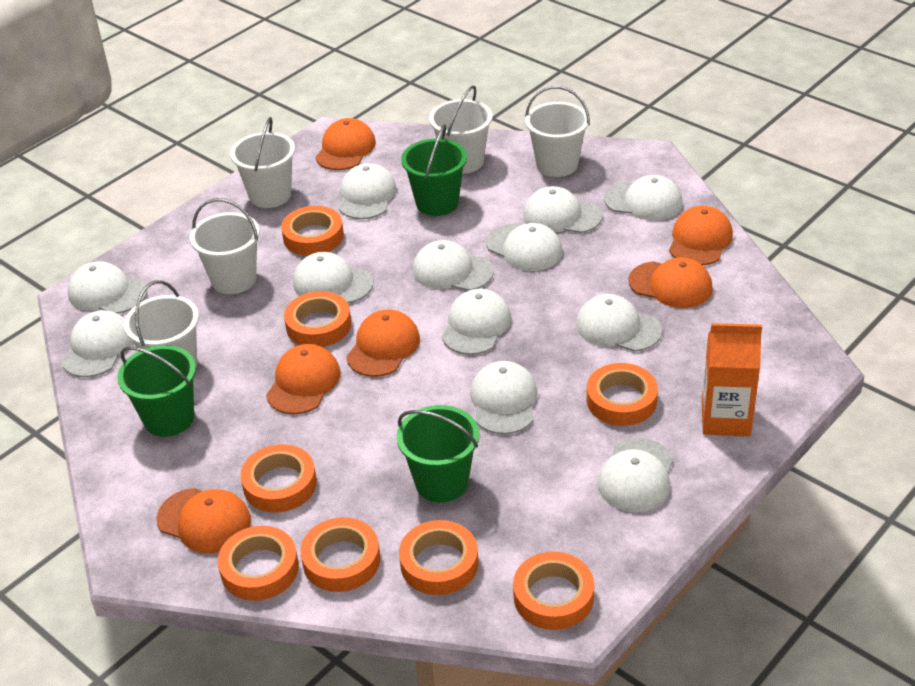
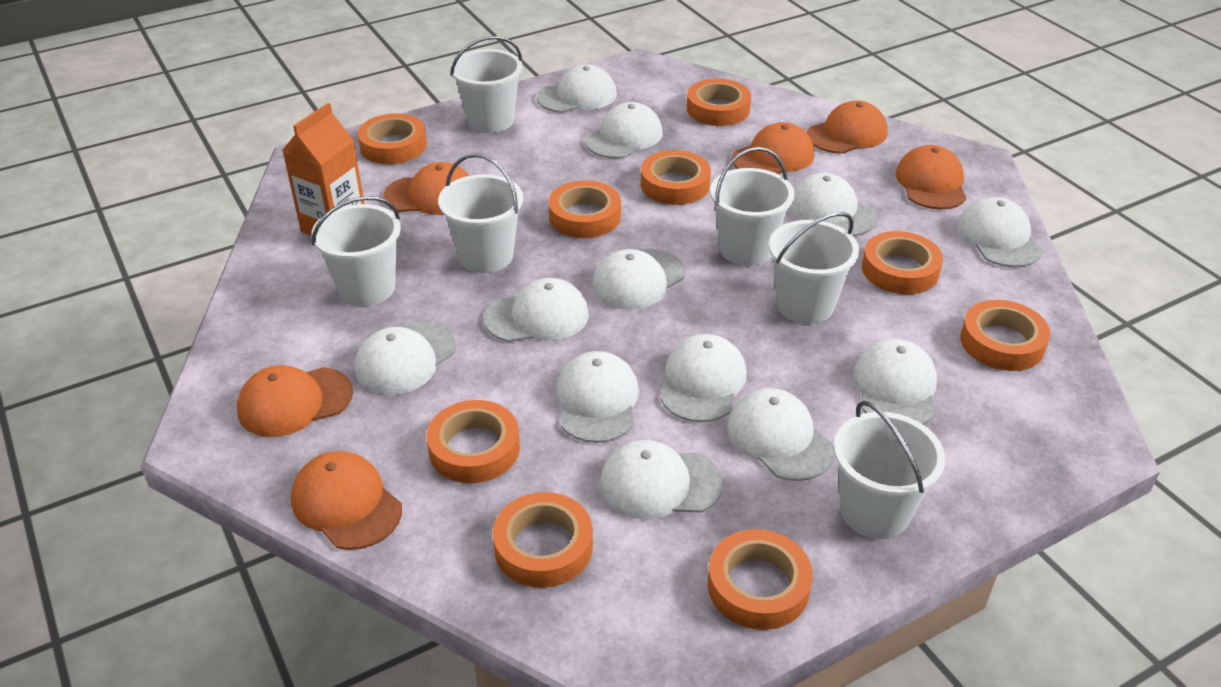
green bucket: 3 -> 0
orange tape: 8 -> 9
white bucket: 5 -> 6

